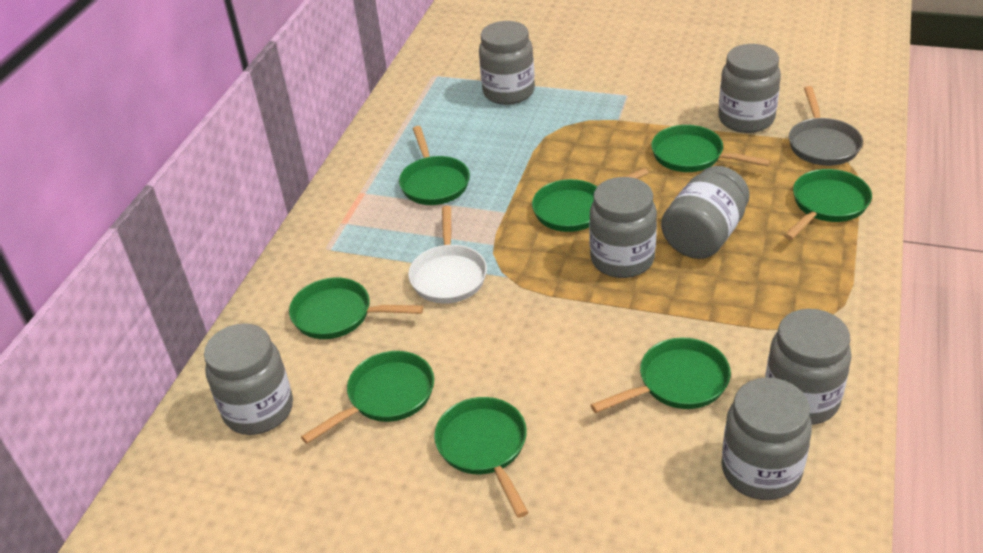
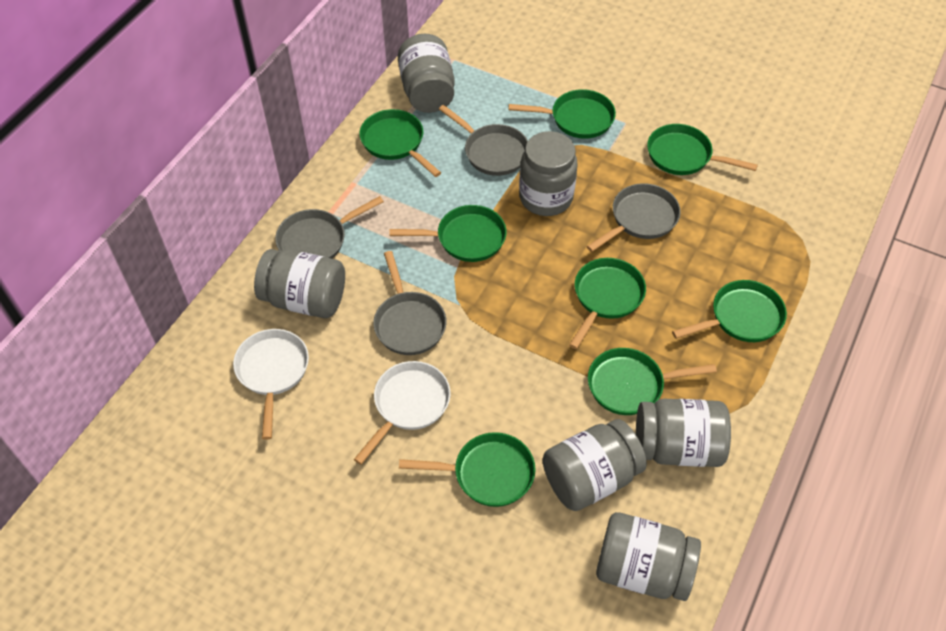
grey jar: 7 -> 6
grey pan: 1 -> 4
white pan: 1 -> 2

